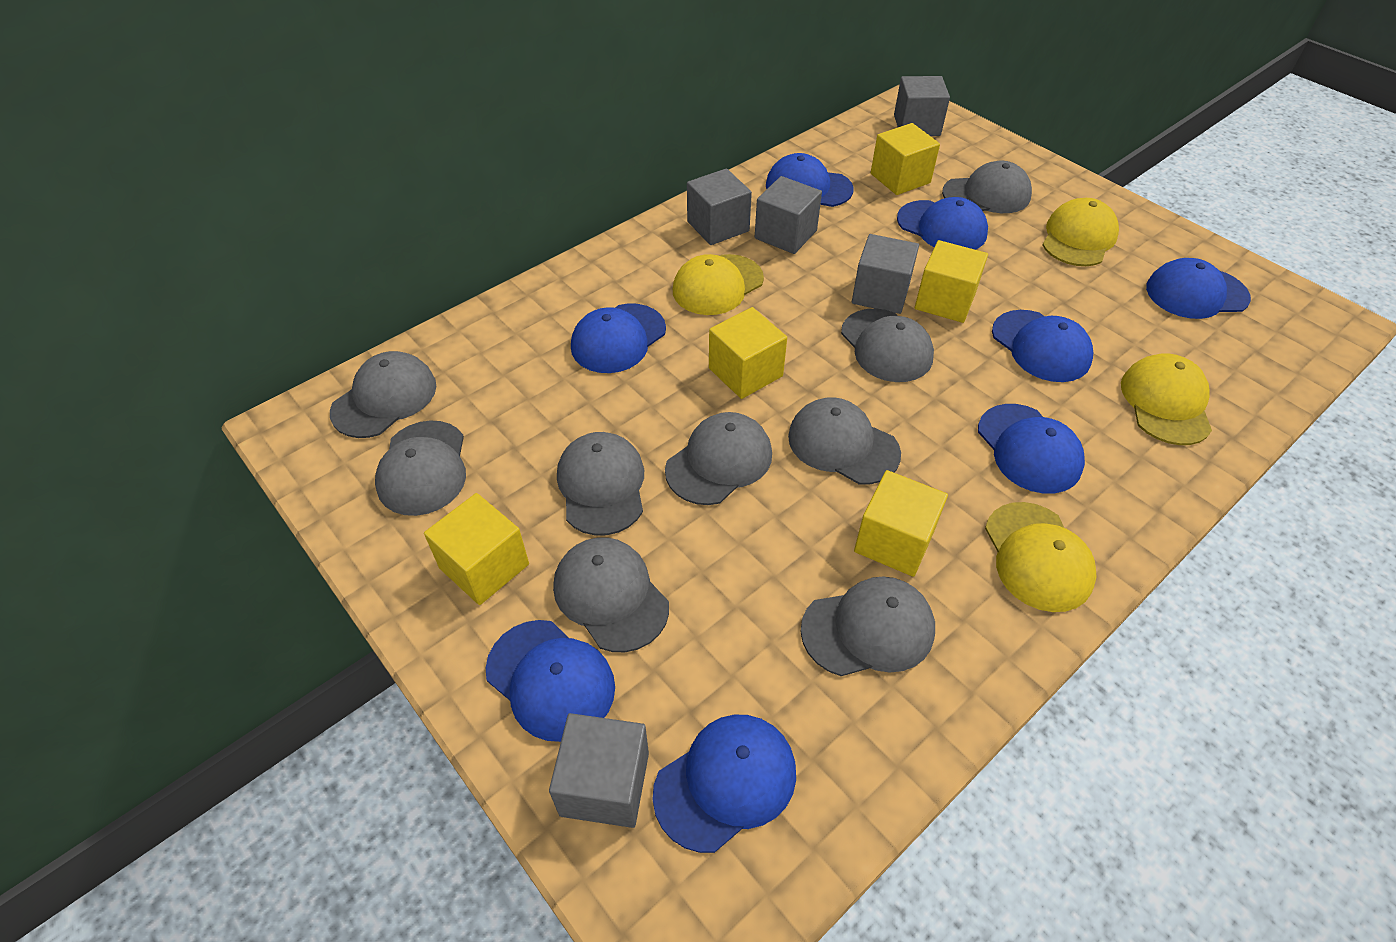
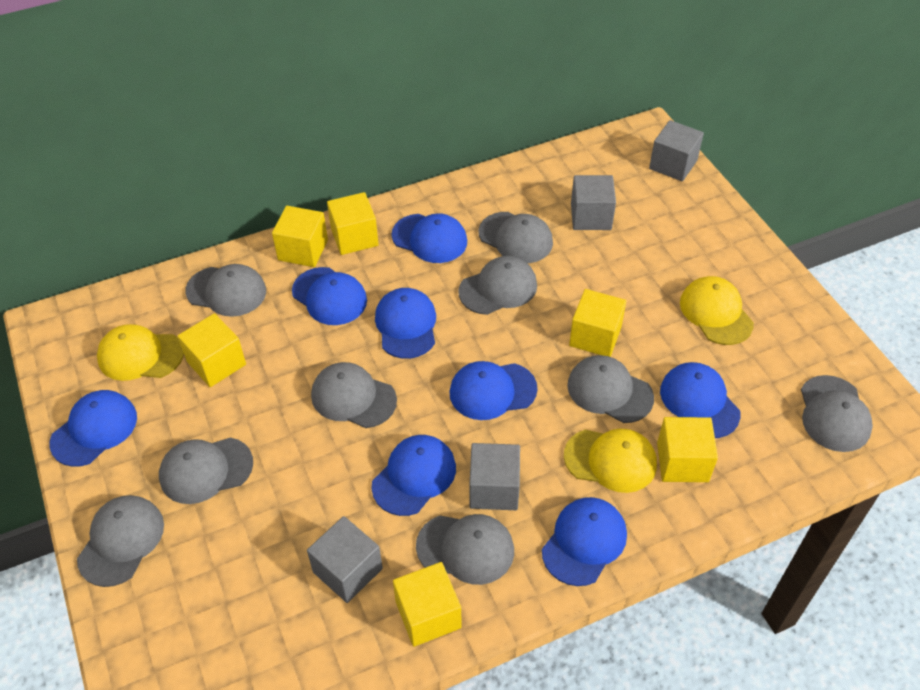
grey cube: 5 -> 4
yellow cap: 4 -> 3
yellow cube: 5 -> 6

